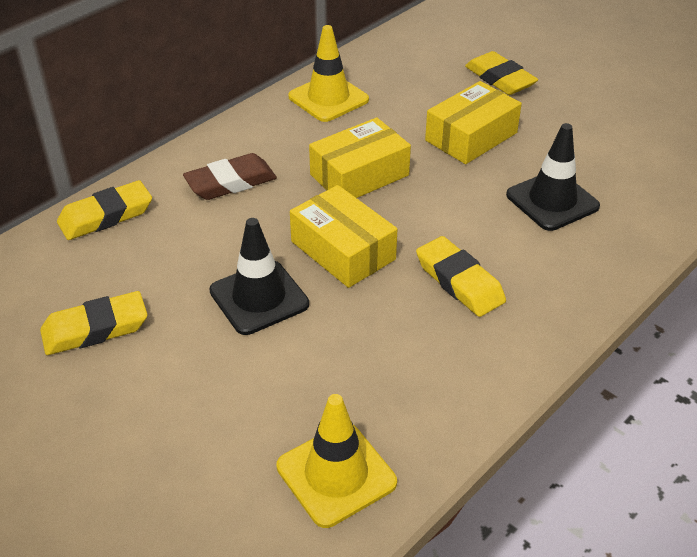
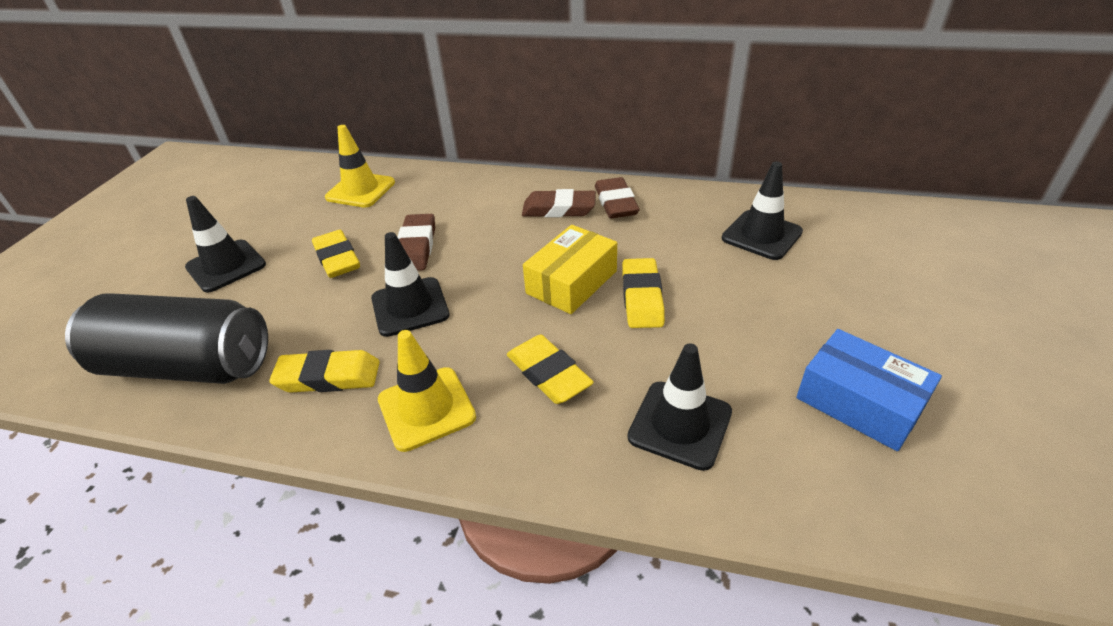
black can: 0 -> 1
black traffic cone: 2 -> 4
blue box: 0 -> 1
brown eraser: 1 -> 3
yellow box: 3 -> 1

